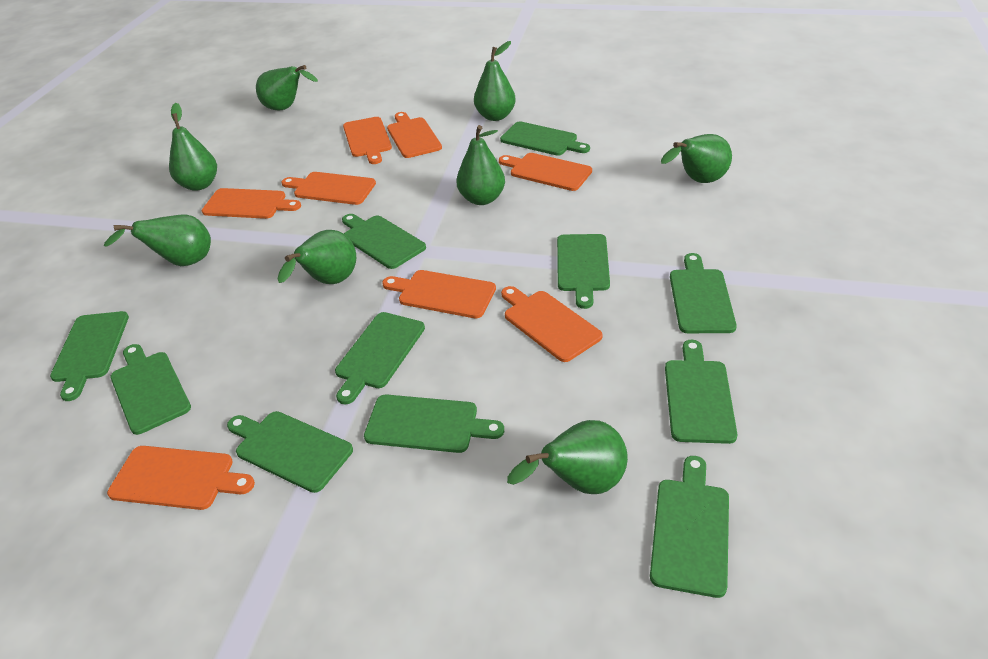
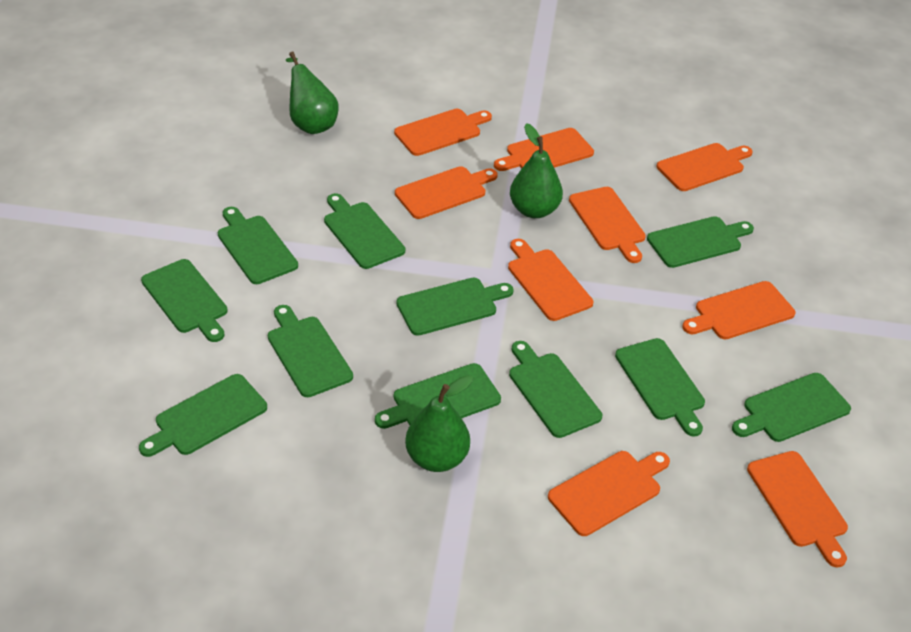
green pear: 8 -> 3
orange cutting board: 8 -> 9

